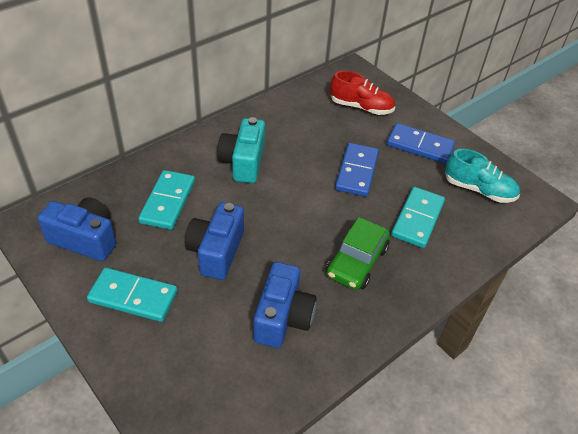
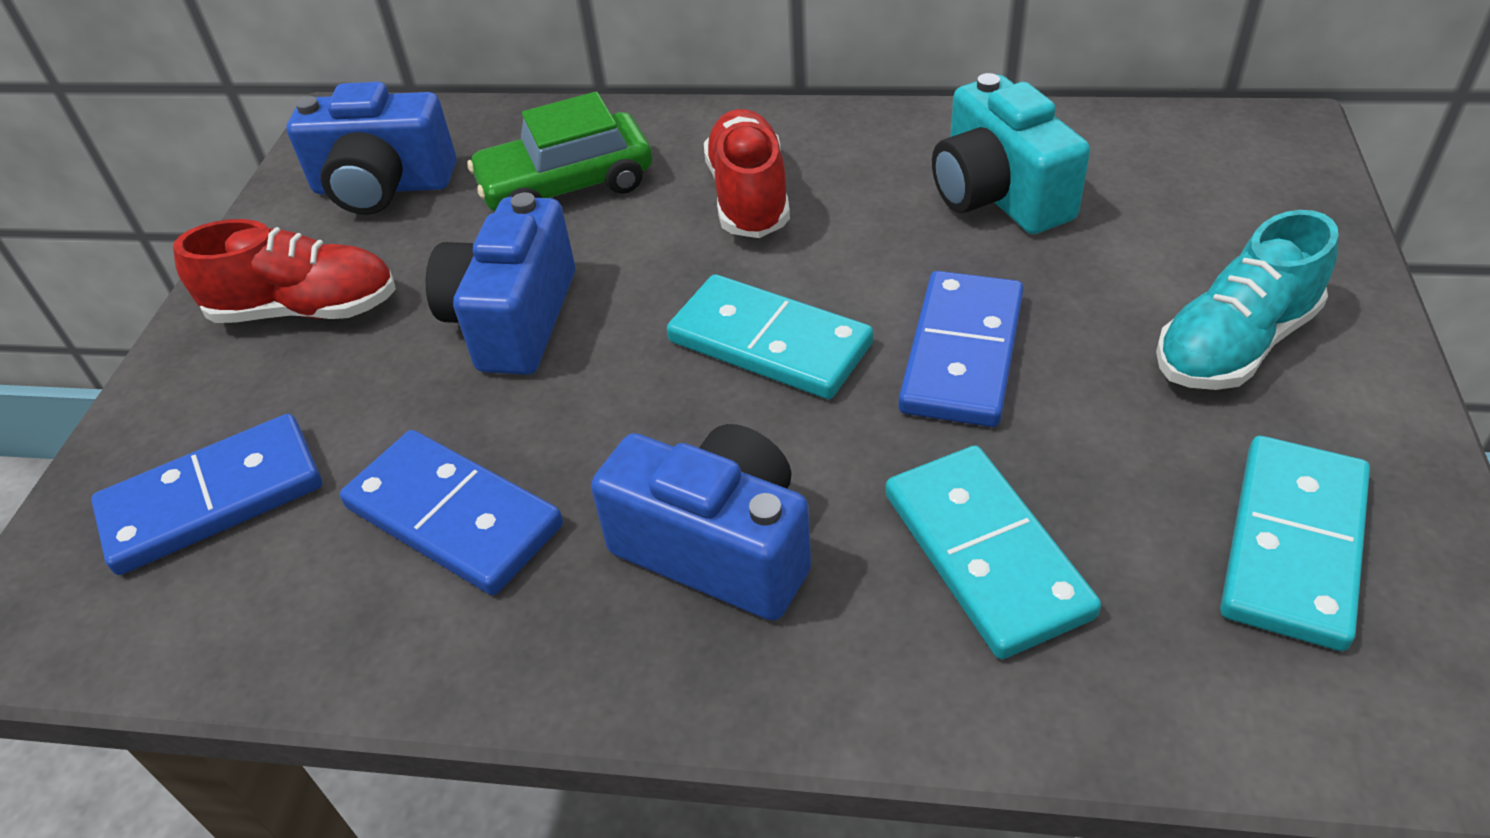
blue domino: 2 -> 3
red shoe: 1 -> 2

